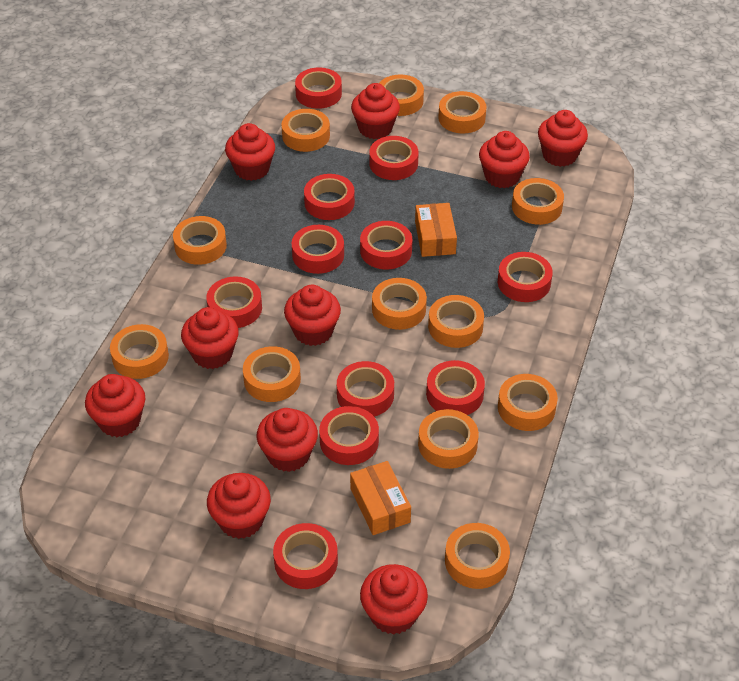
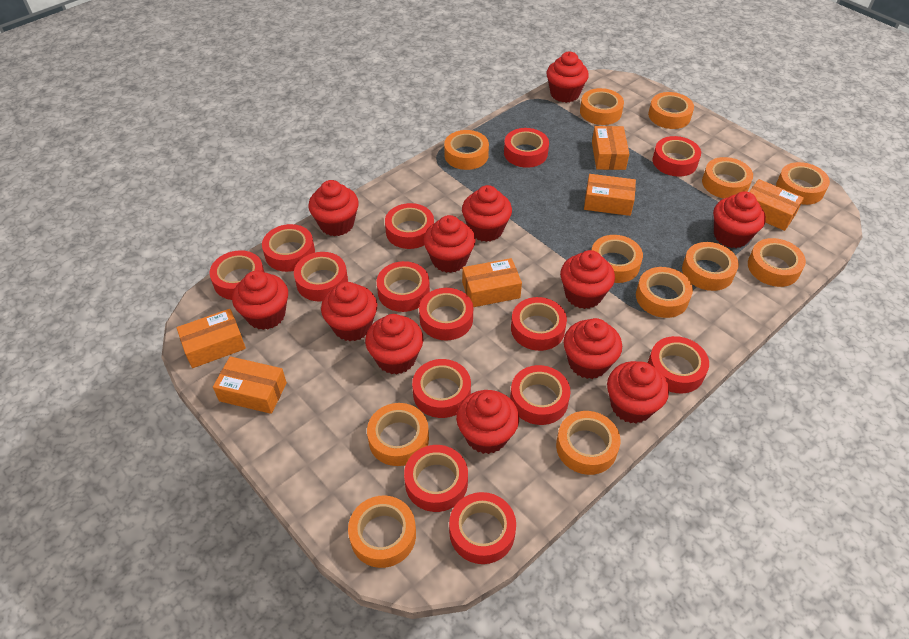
orange box: 2 -> 6
red cupcake: 10 -> 12
red tape: 11 -> 14

